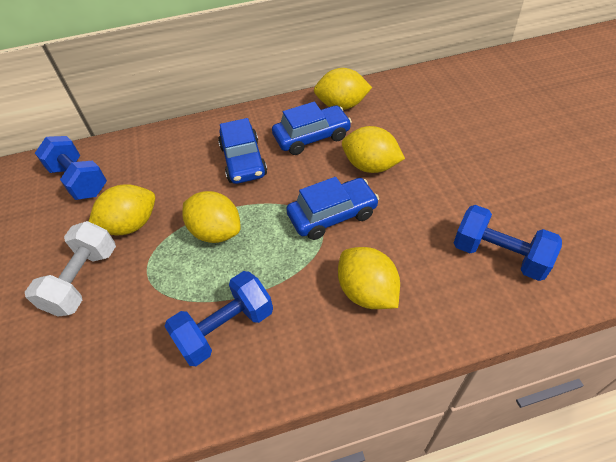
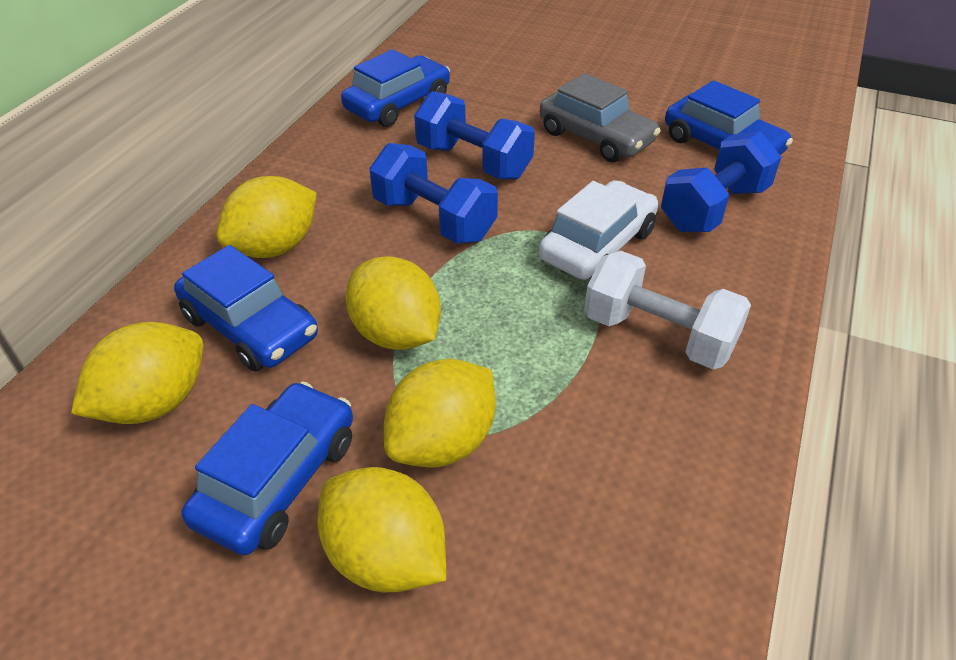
blue car: 3 -> 4
grey car: 0 -> 1
white car: 0 -> 1

